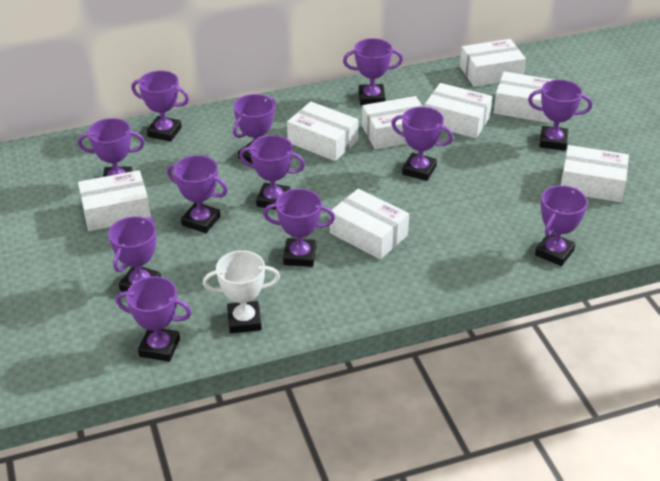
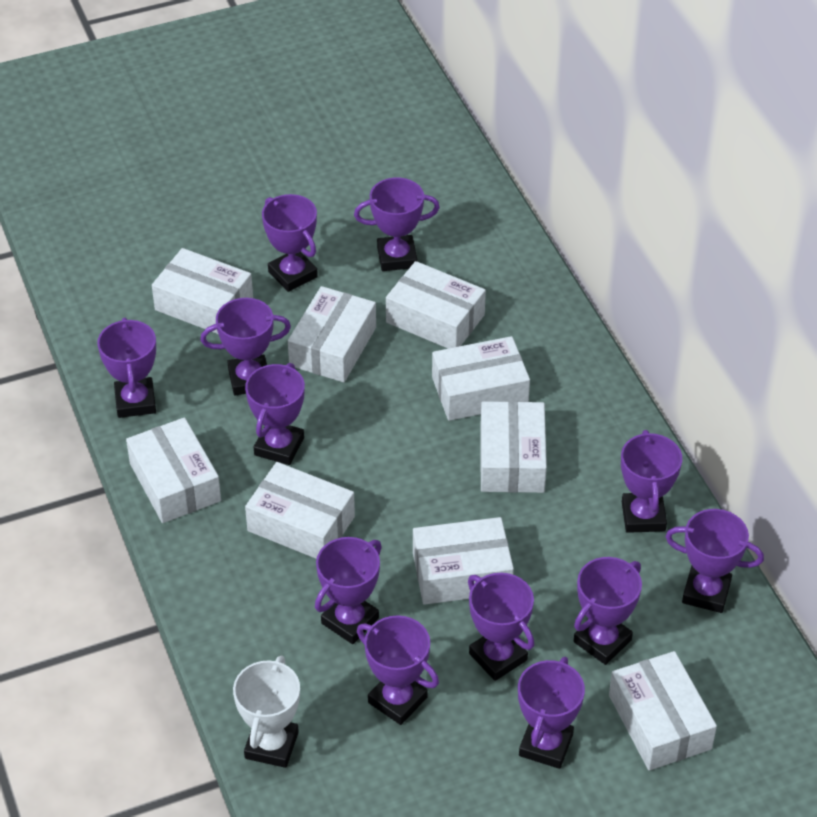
white box: 8 -> 9

